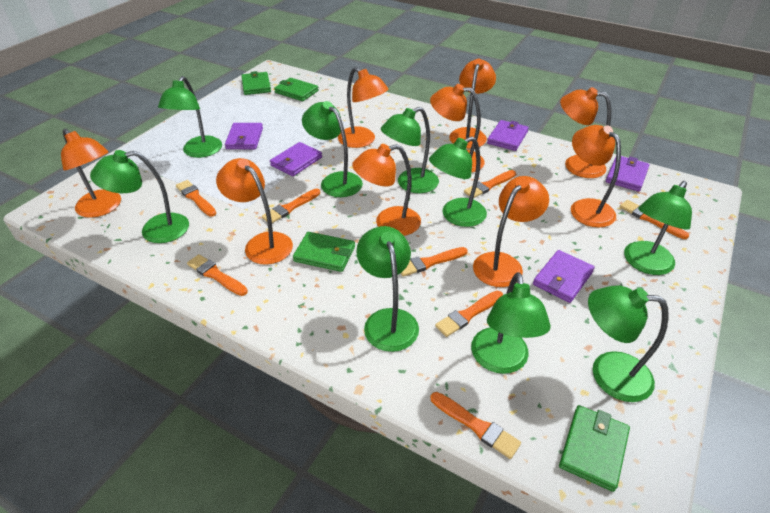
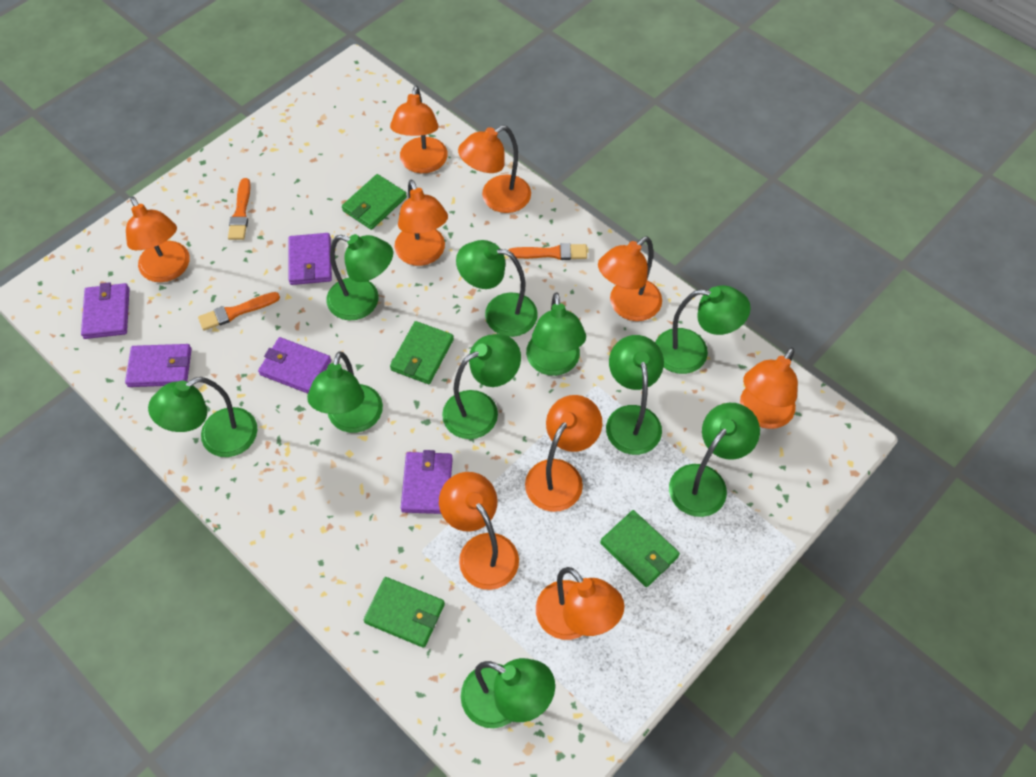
green lamp: 9 -> 10
orange brush: 8 -> 3

